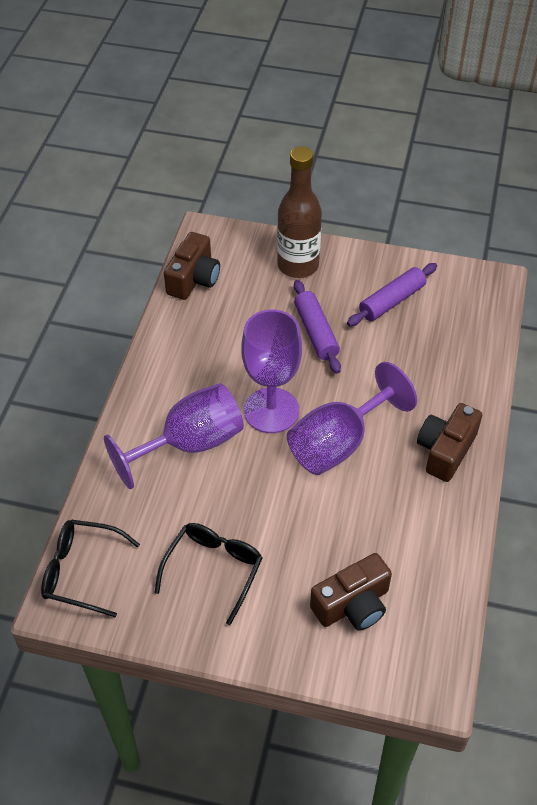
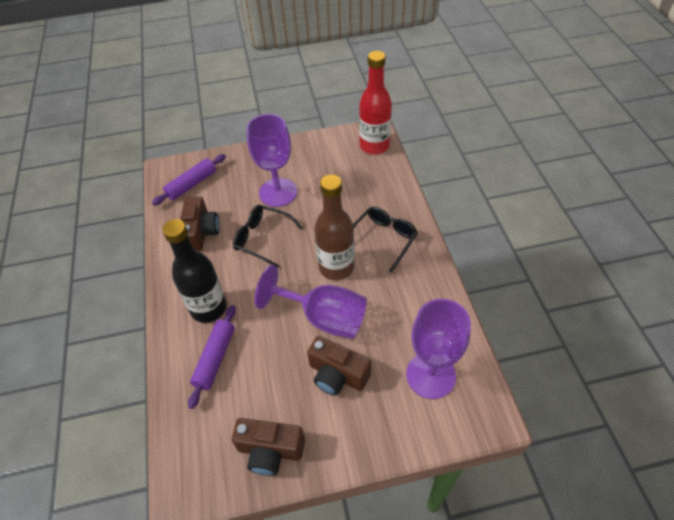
black bottle: 0 -> 1
red bottle: 0 -> 1

